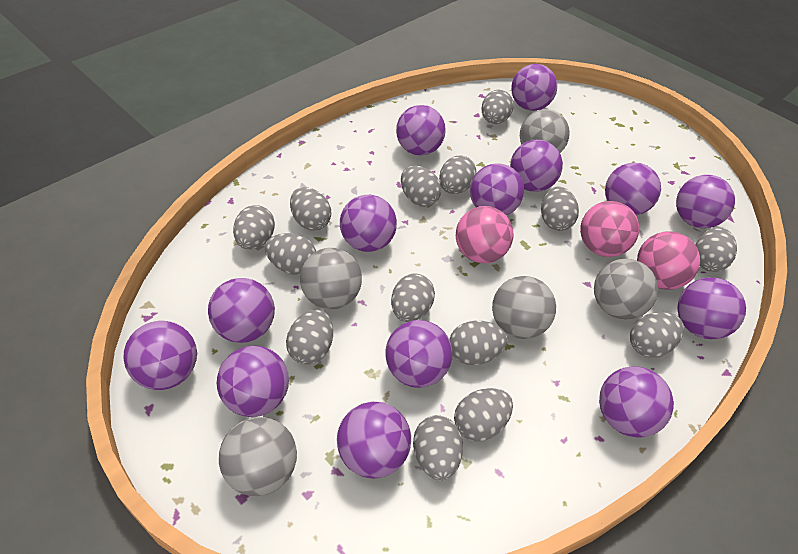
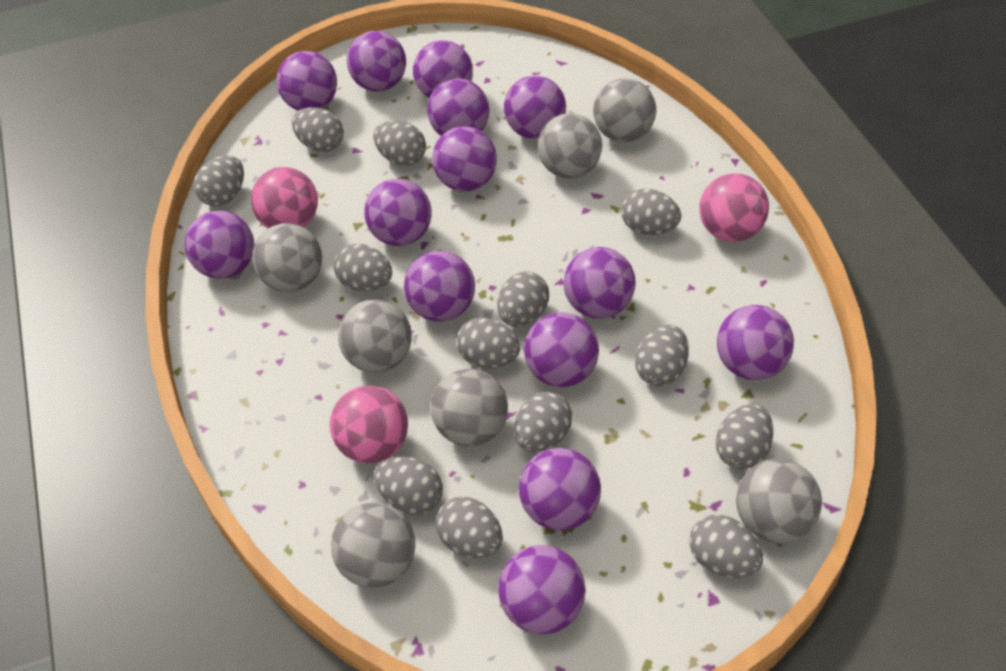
grey ball: 5 -> 7
grey egg: 14 -> 13

